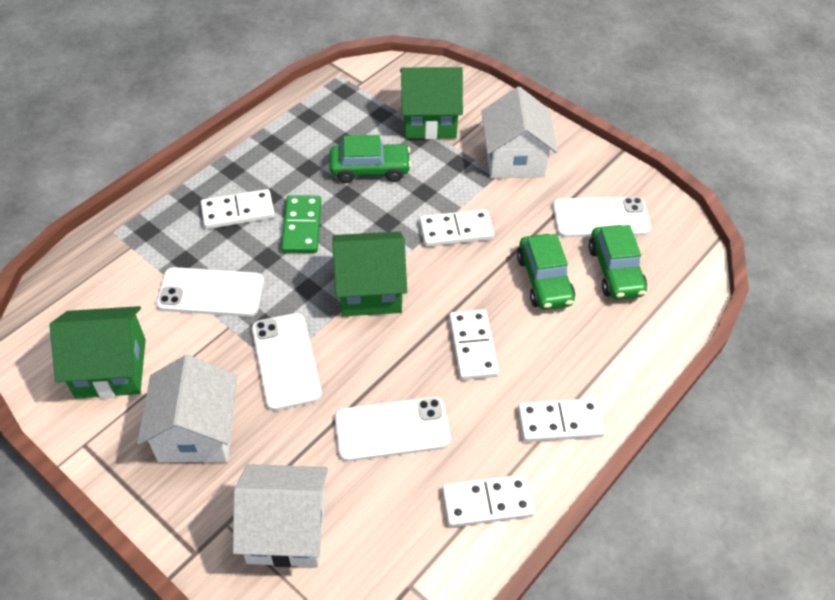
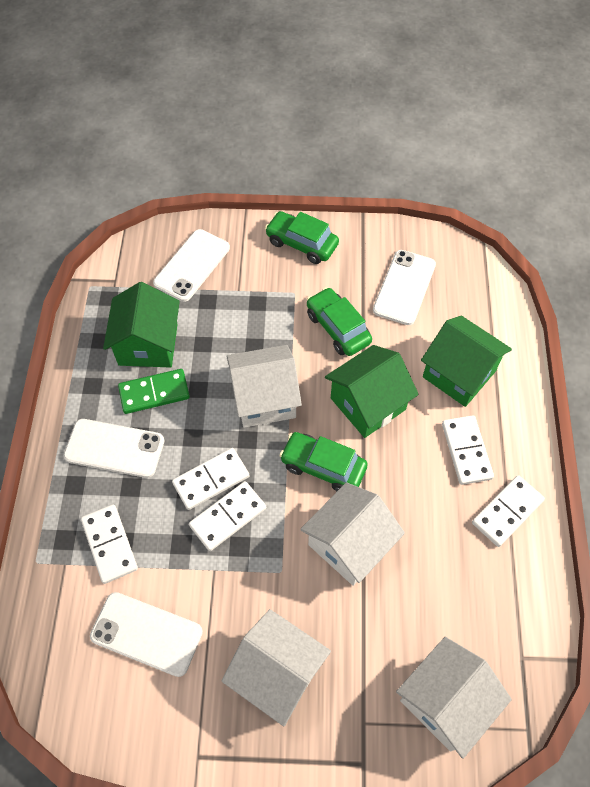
white house: 3 -> 4

